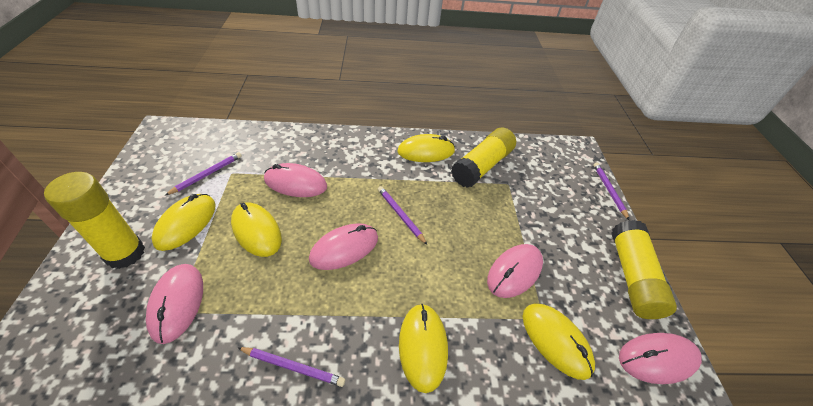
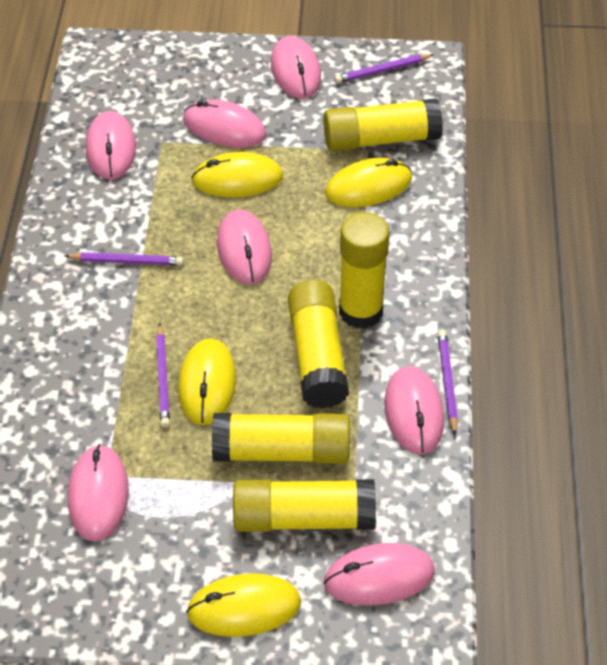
pink mouse: 5 -> 7
yellow glue stick: 3 -> 5
yellow mouse: 5 -> 4

